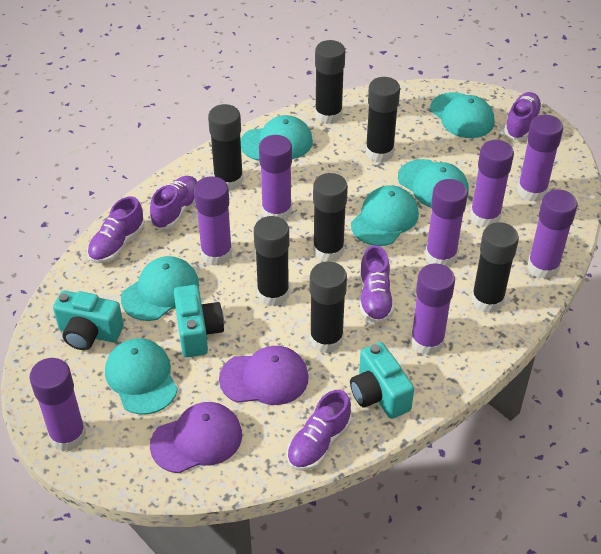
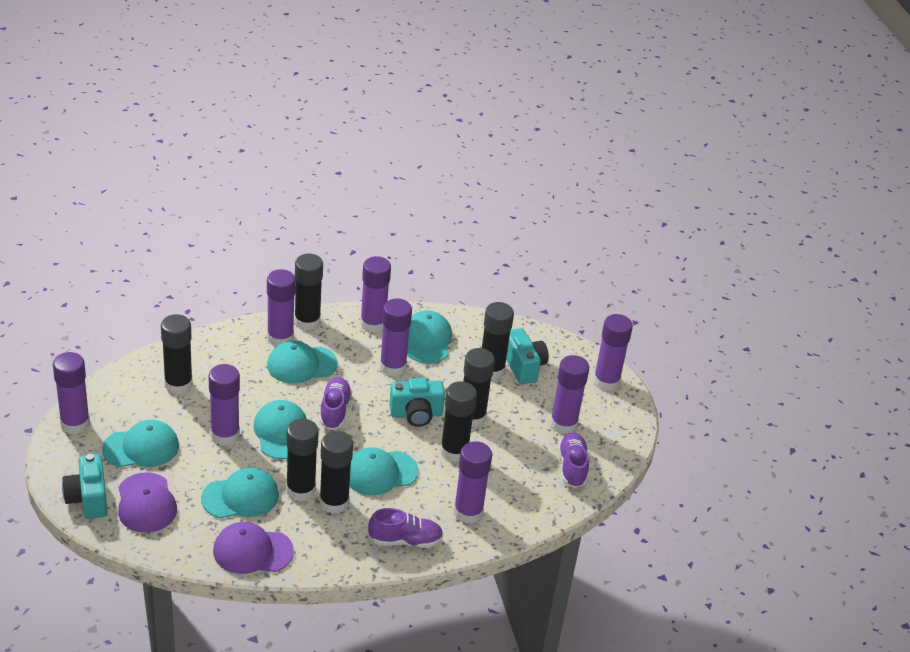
purple shoe: 5 -> 3

